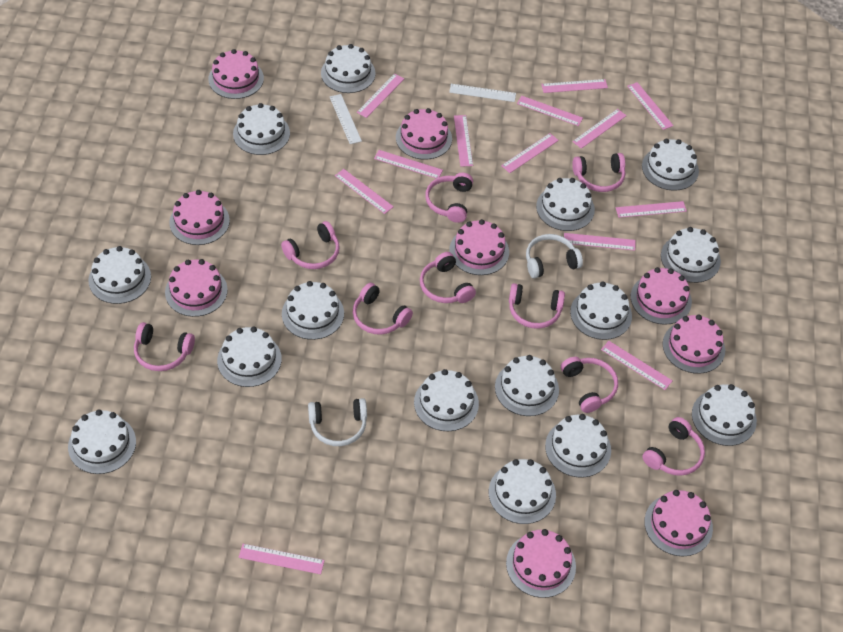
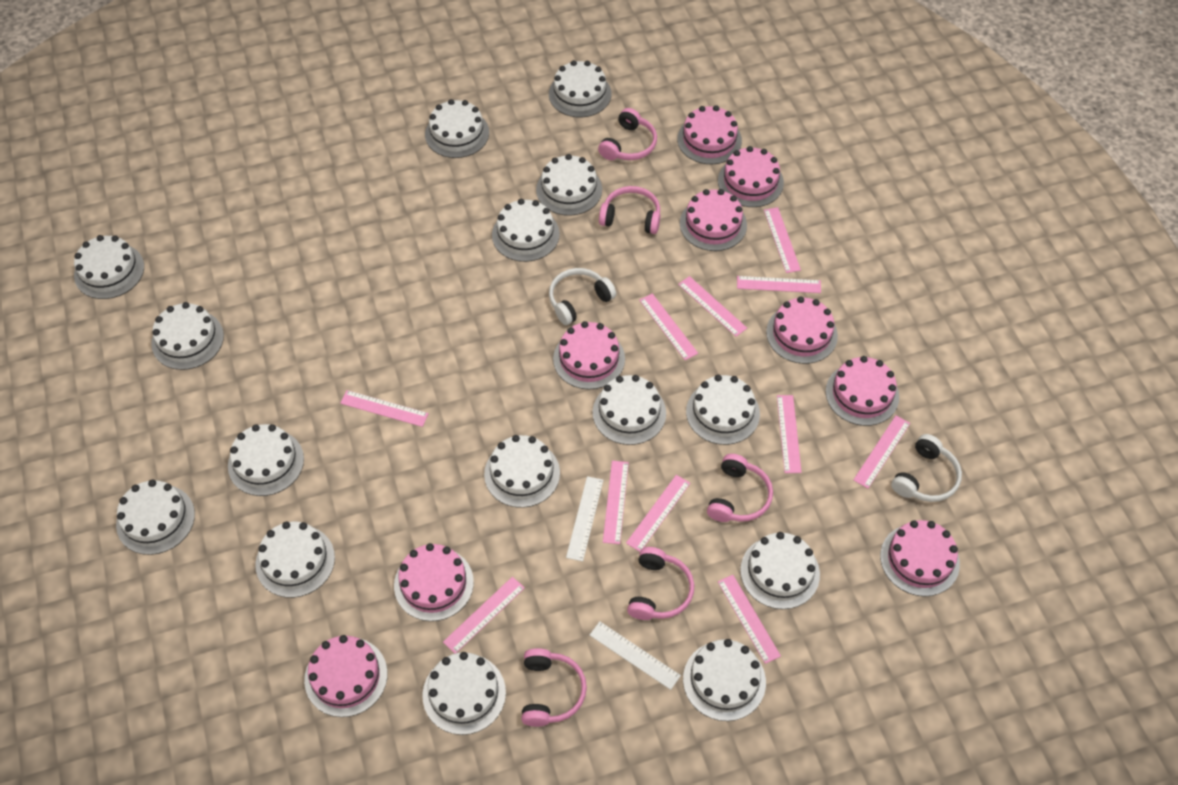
pink headphones: 9 -> 5
pink ruler: 13 -> 11

